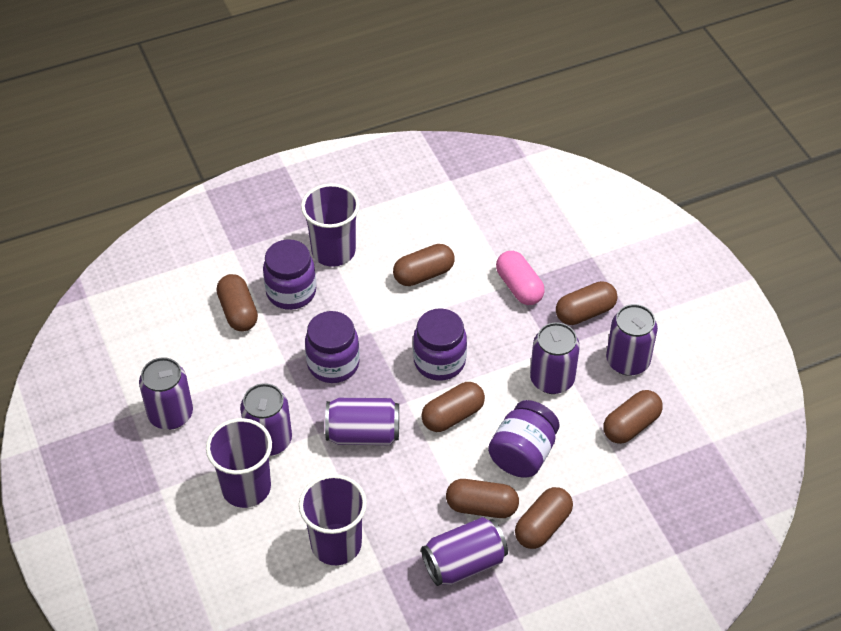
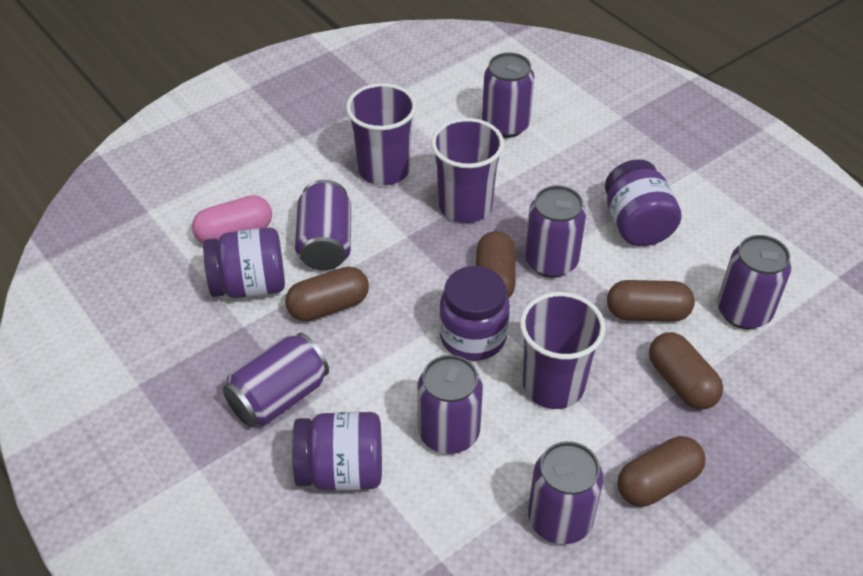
brown capsule: 7 -> 5
purple can: 6 -> 7

